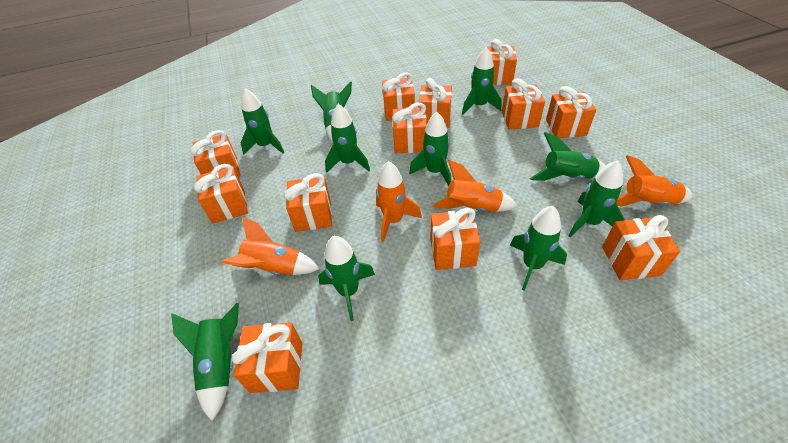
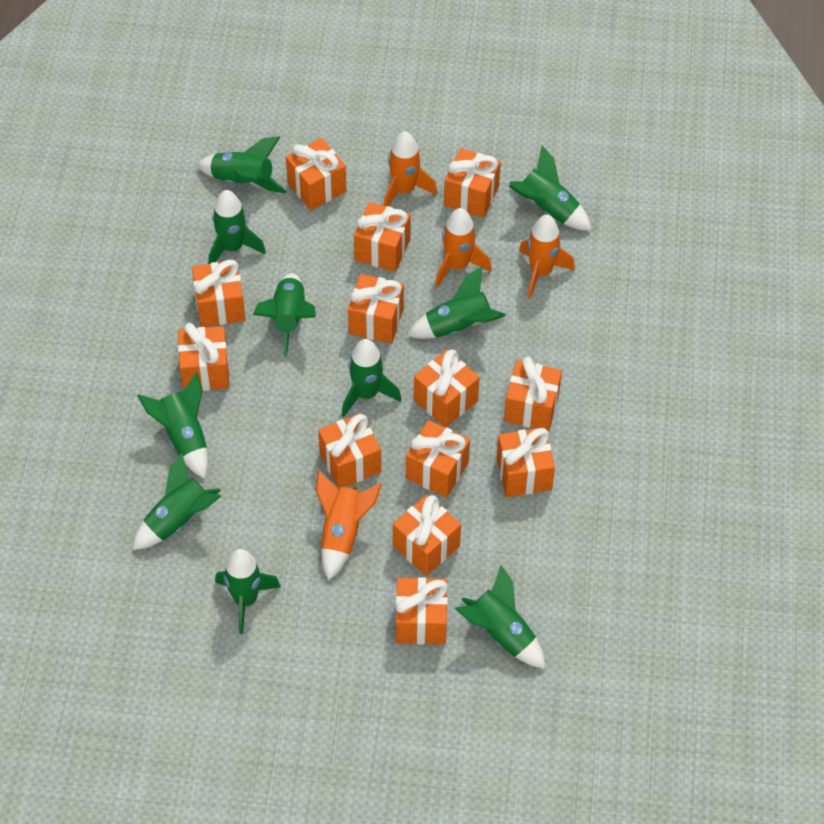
orange gift: 12 -> 13

